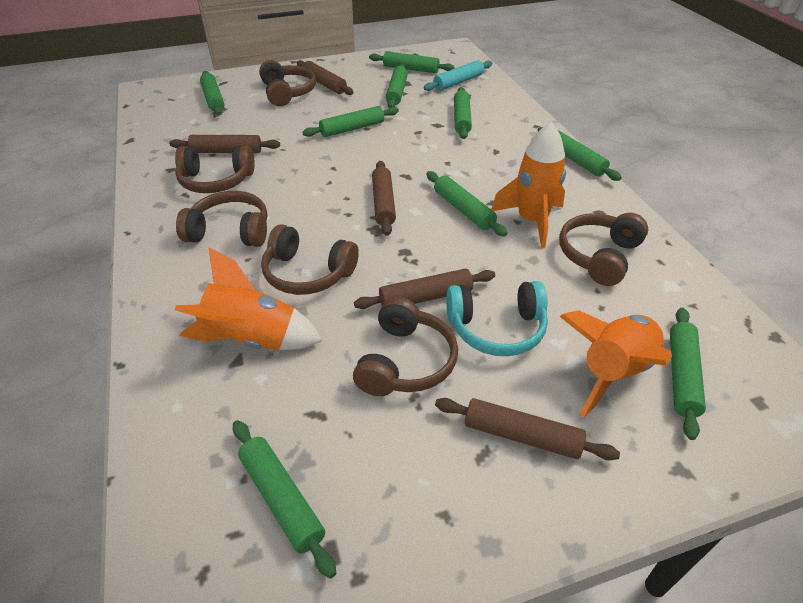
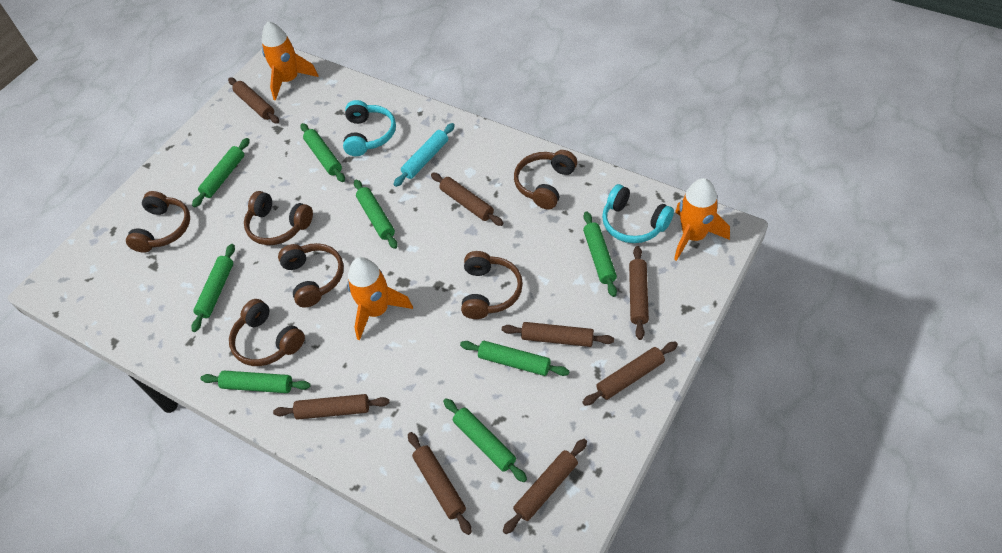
brown rolling pin: 5 -> 8
green rolling pin: 9 -> 8
turquoise headphones: 1 -> 2

